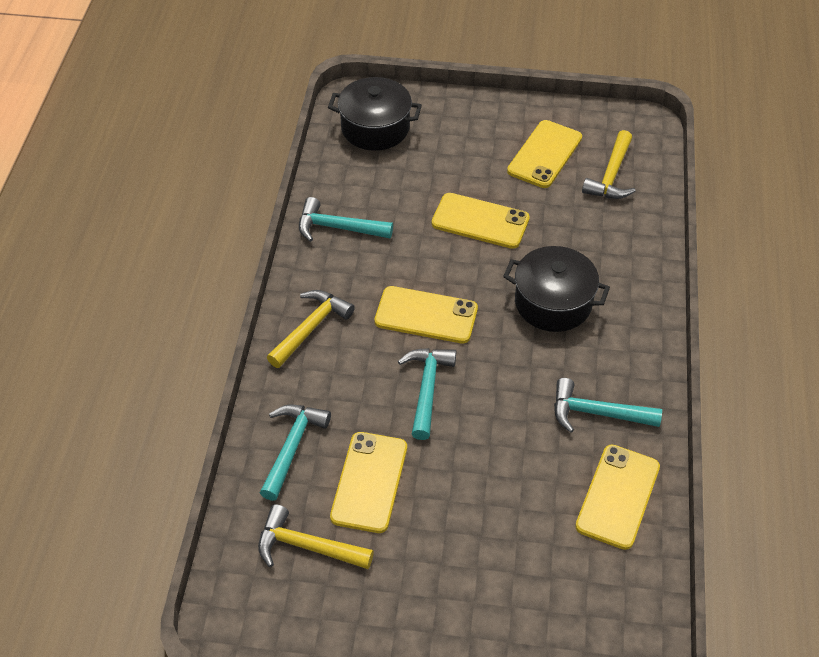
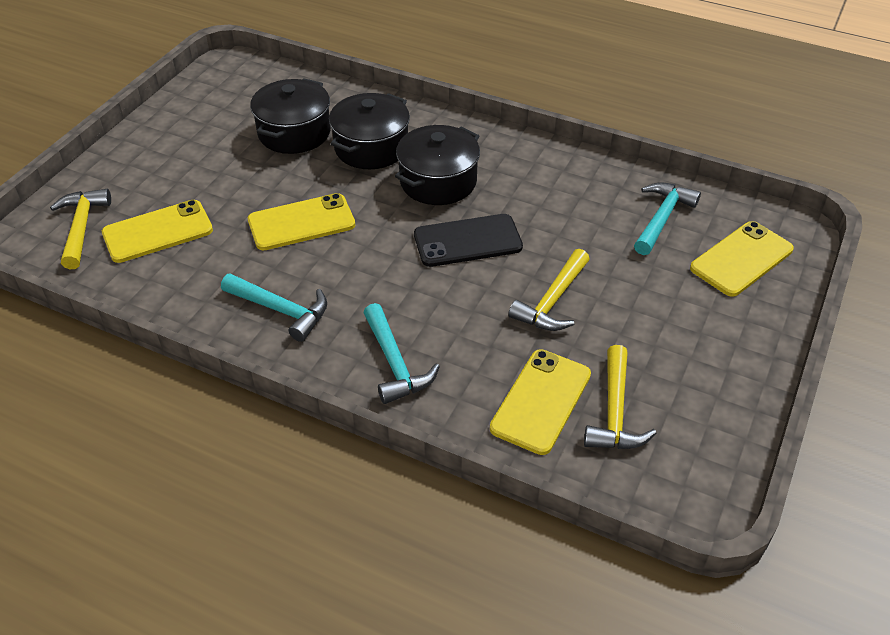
black phone: 0 -> 1
black pot: 2 -> 3
turquoise hammer: 4 -> 3
yellow phone: 5 -> 4

